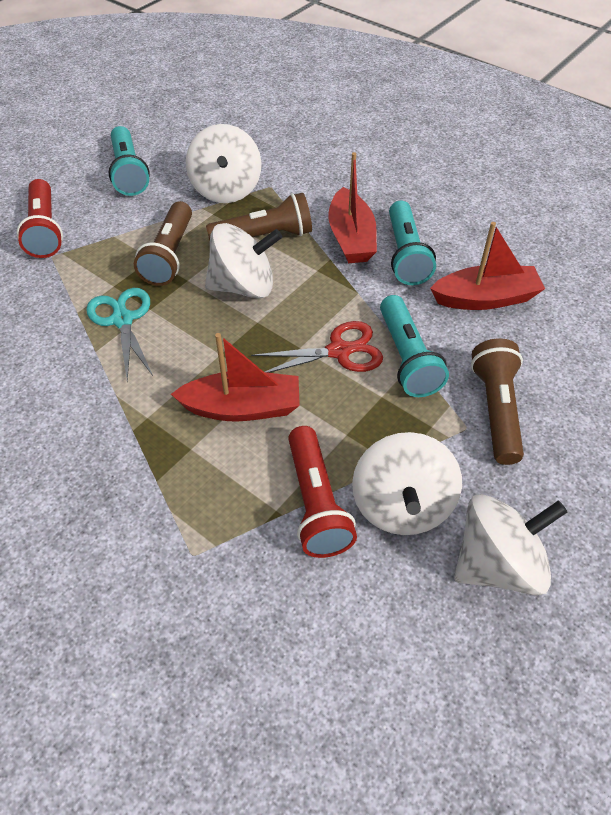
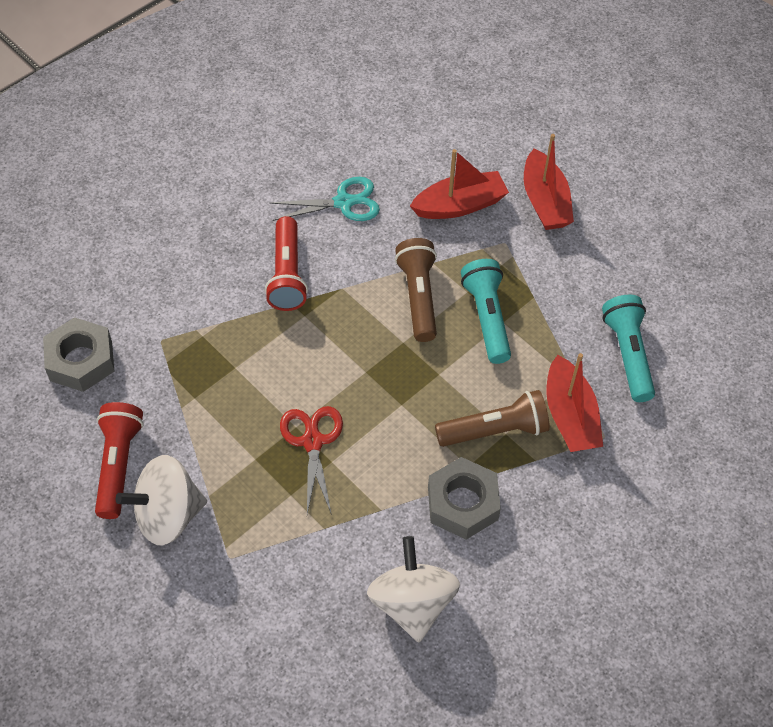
brown flashlight: 3 -> 2
grey nut: 0 -> 2
turquoise flashlight: 3 -> 2
white spinning top: 4 -> 2

